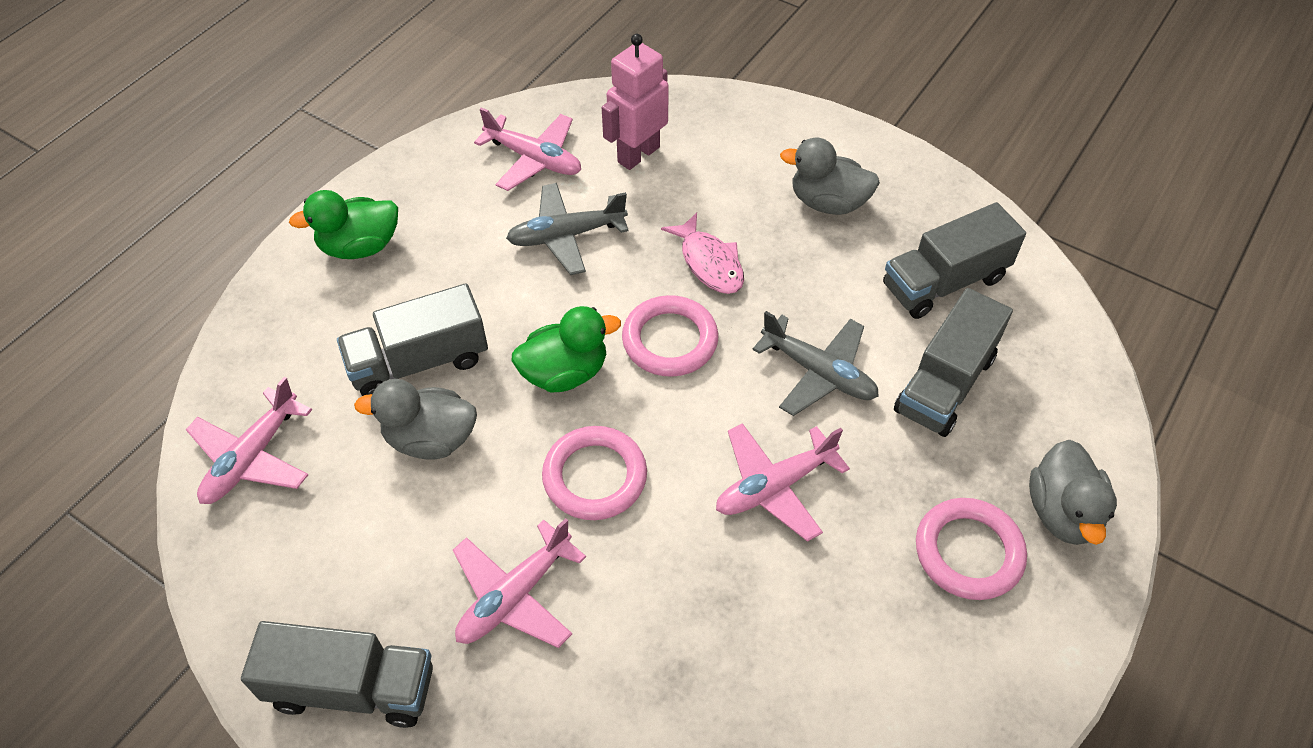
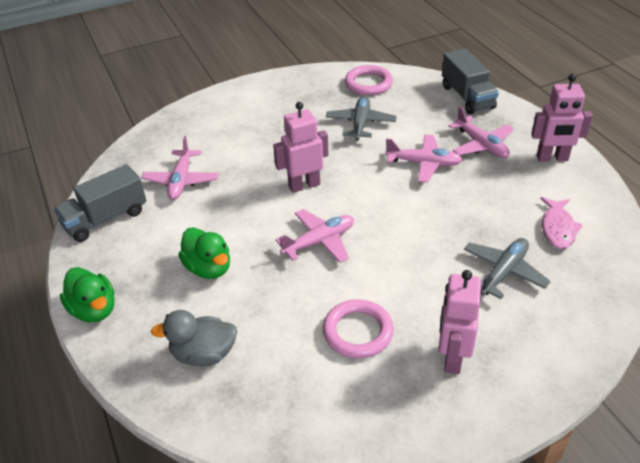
grey duck: 3 -> 1
grey truck: 4 -> 2
pink ring: 3 -> 2
pink robot: 1 -> 3

